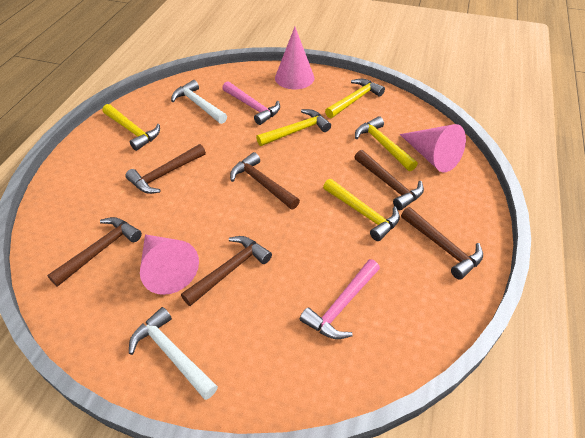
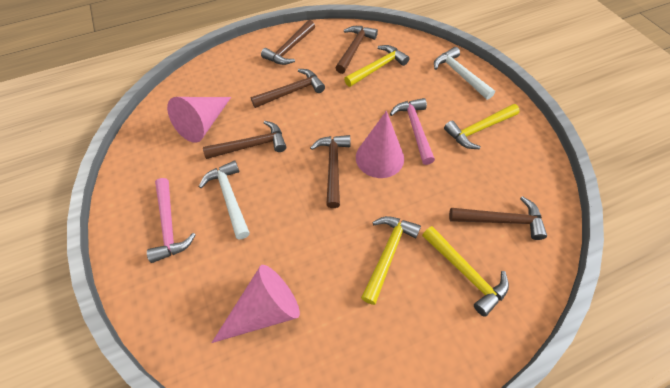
yellow hammer: 5 -> 4

